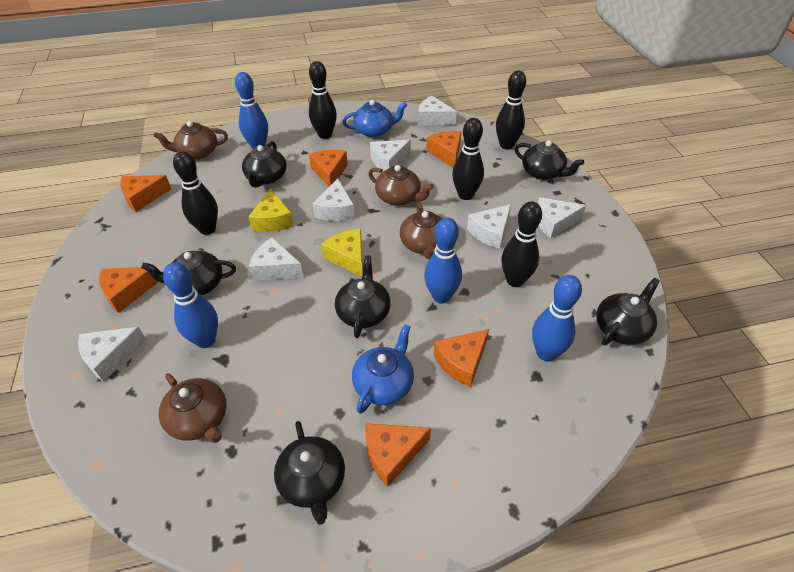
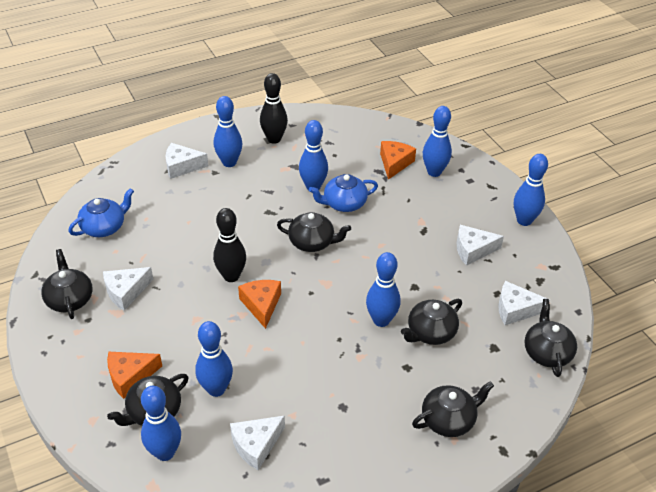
black bowling pin: 5 -> 2
blue bowling pin: 4 -> 7
brown teapot: 4 -> 0
orange cheese: 6 -> 3
white cheese: 7 -> 5
yellow cheese: 2 -> 0

